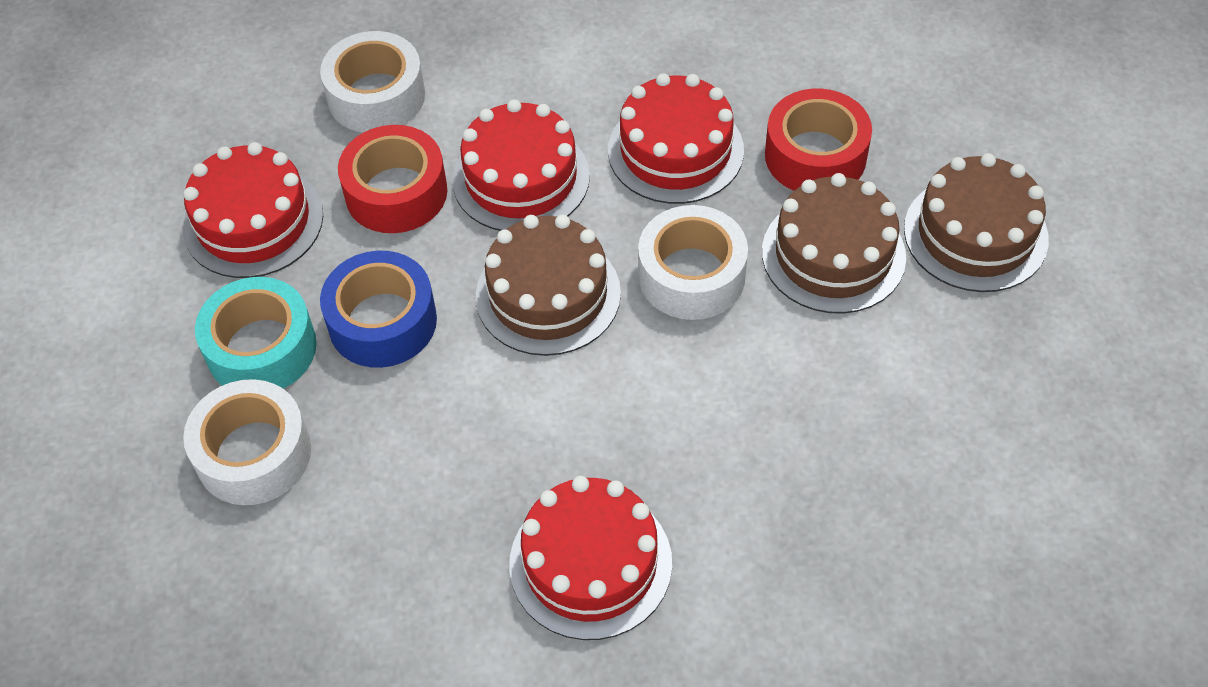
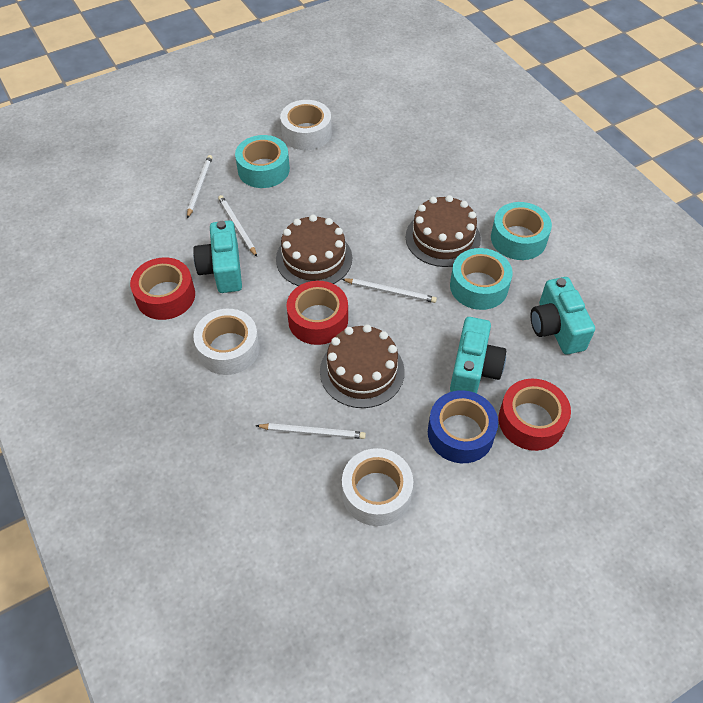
red cake: 4 -> 0
red tape: 2 -> 3
turquoise camera: 0 -> 3
turquoise tape: 1 -> 3
white pencil: 0 -> 4

